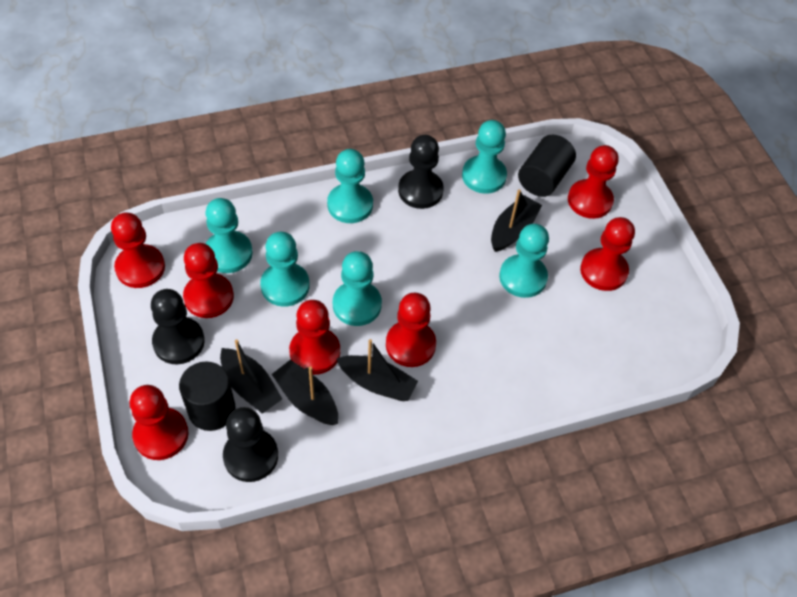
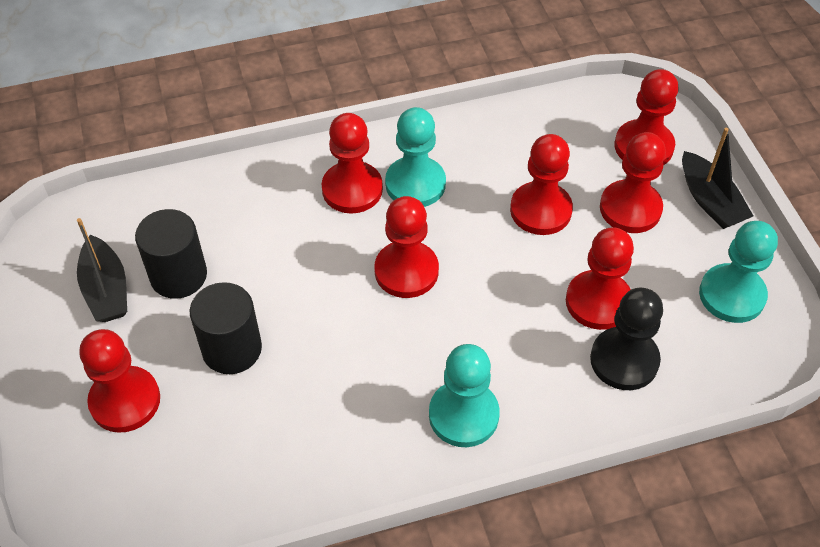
black boat: 4 -> 2
black pawn: 3 -> 1
turquoise pawn: 6 -> 3

